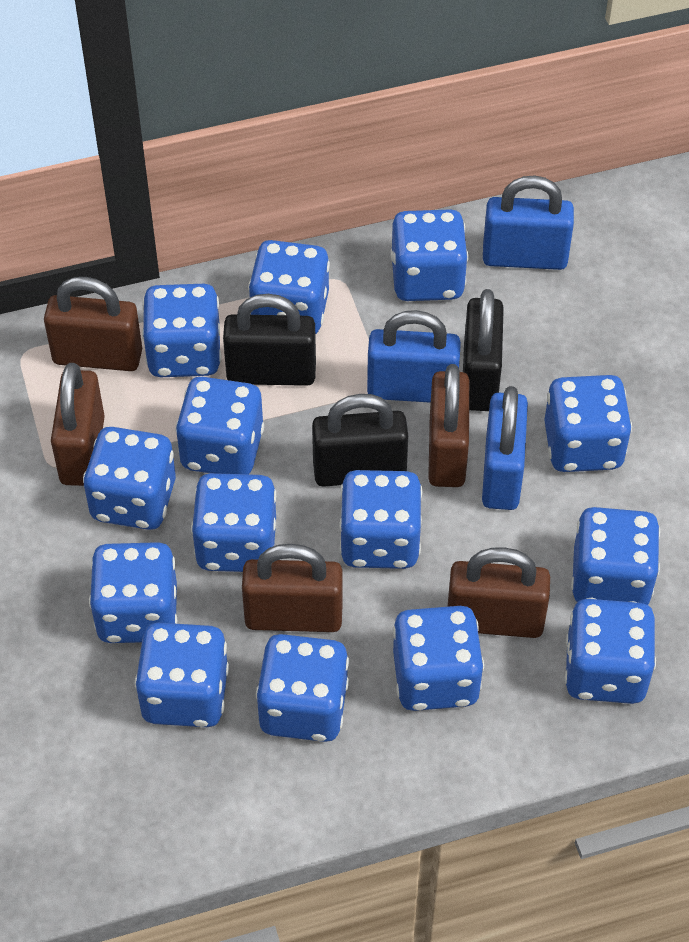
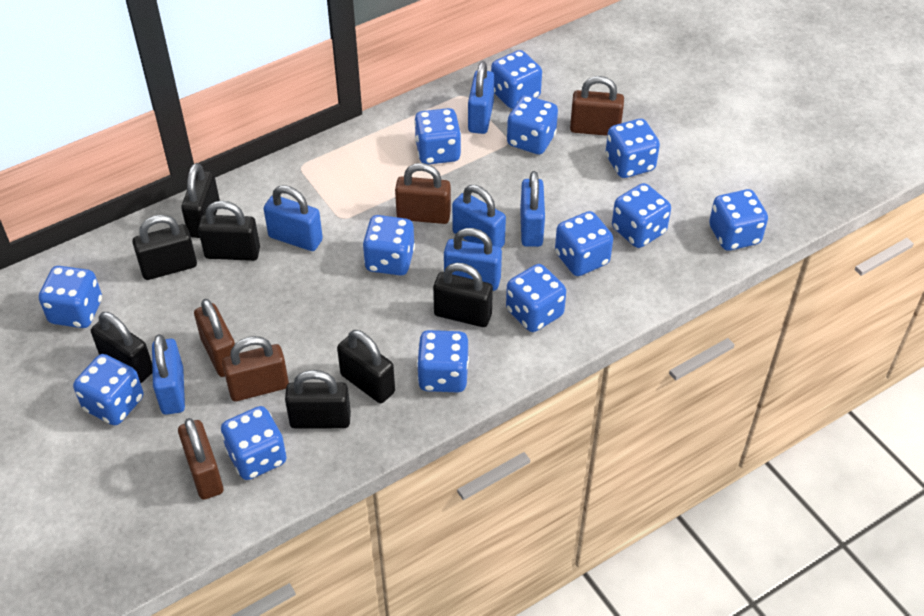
black padlock: 3 -> 7
blue dice: 14 -> 13
blue padlock: 3 -> 6

